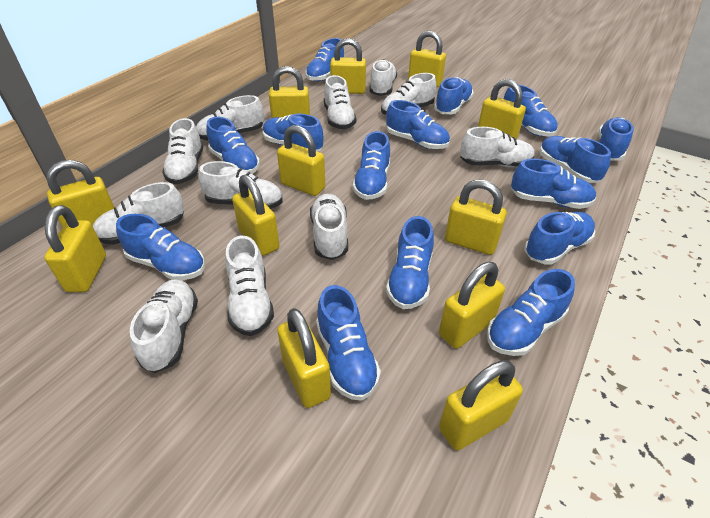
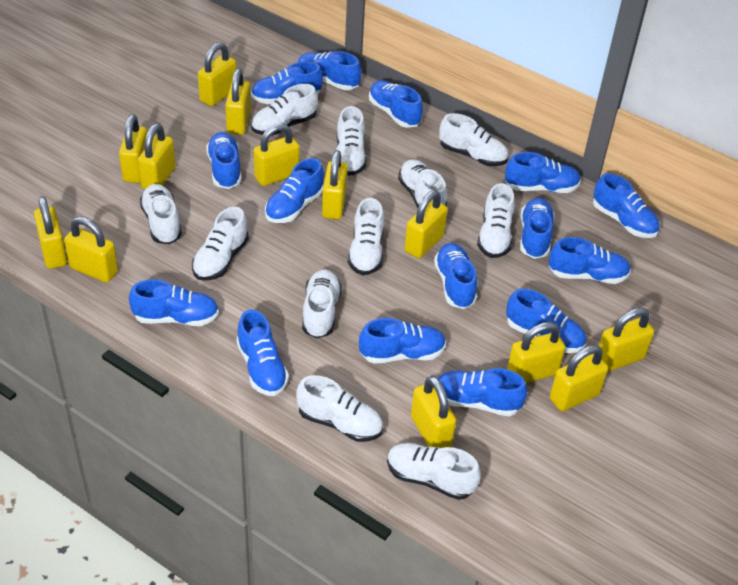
yellow padlock: 12 -> 13

